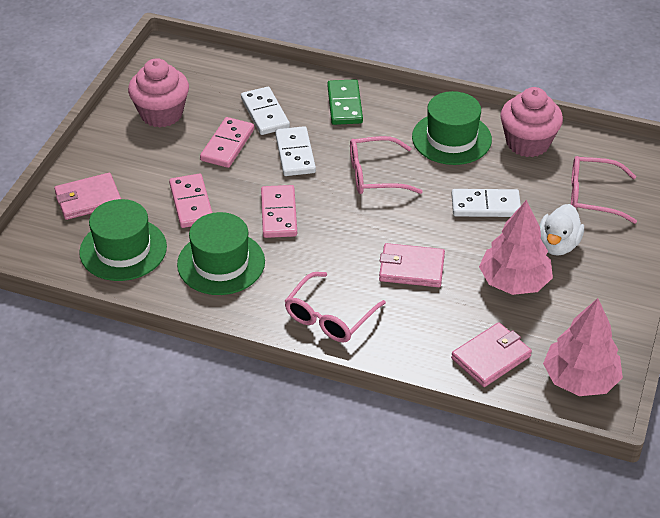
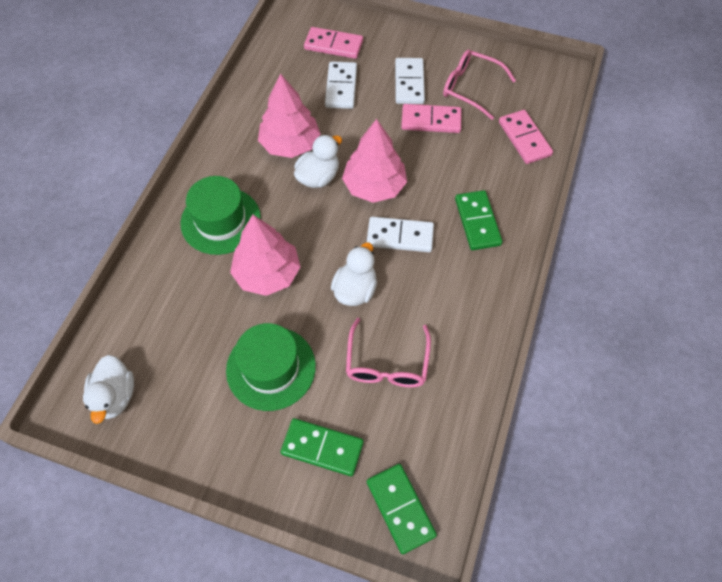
green domino: 1 -> 3
green hat: 3 -> 2
pink cupcake: 2 -> 0
pink glasses: 3 -> 2
pink tree: 2 -> 3
pink wallet: 3 -> 0
white duck: 1 -> 3

